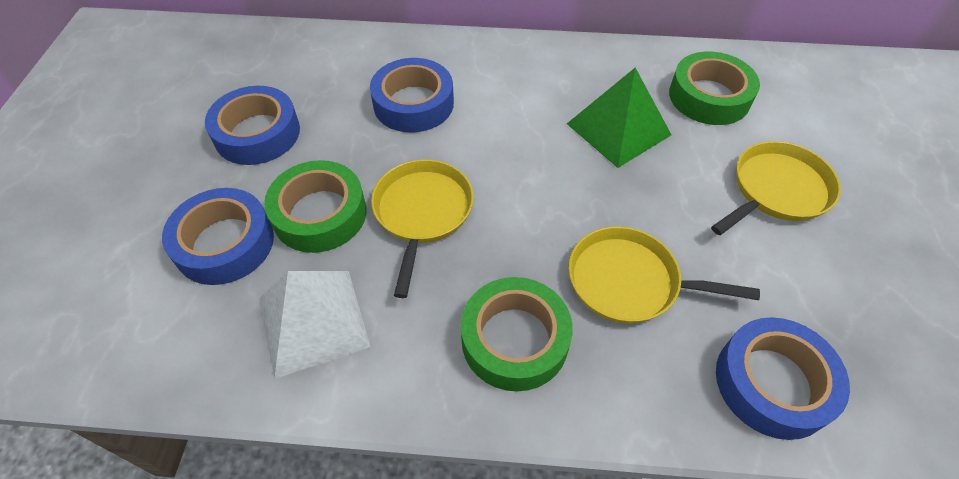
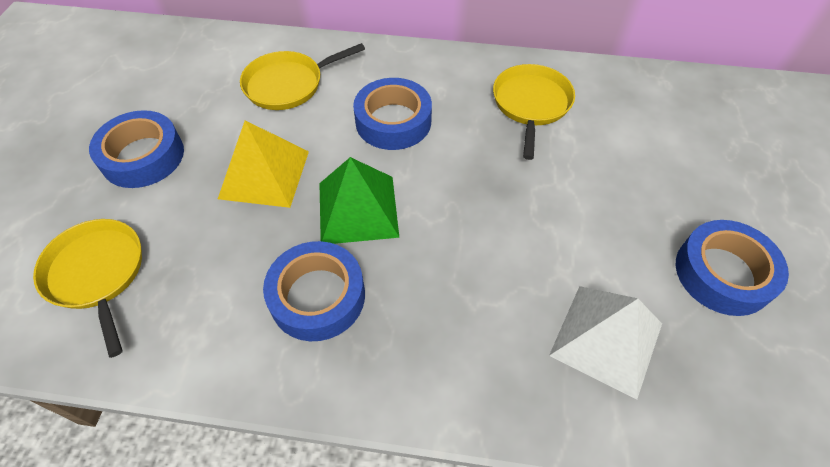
green tape: 3 -> 0
yellow pyramid: 0 -> 1

